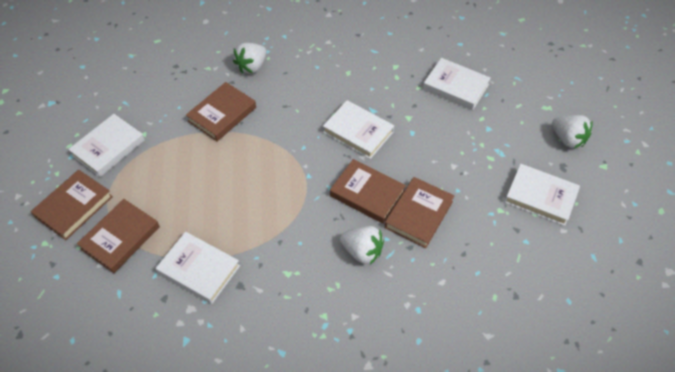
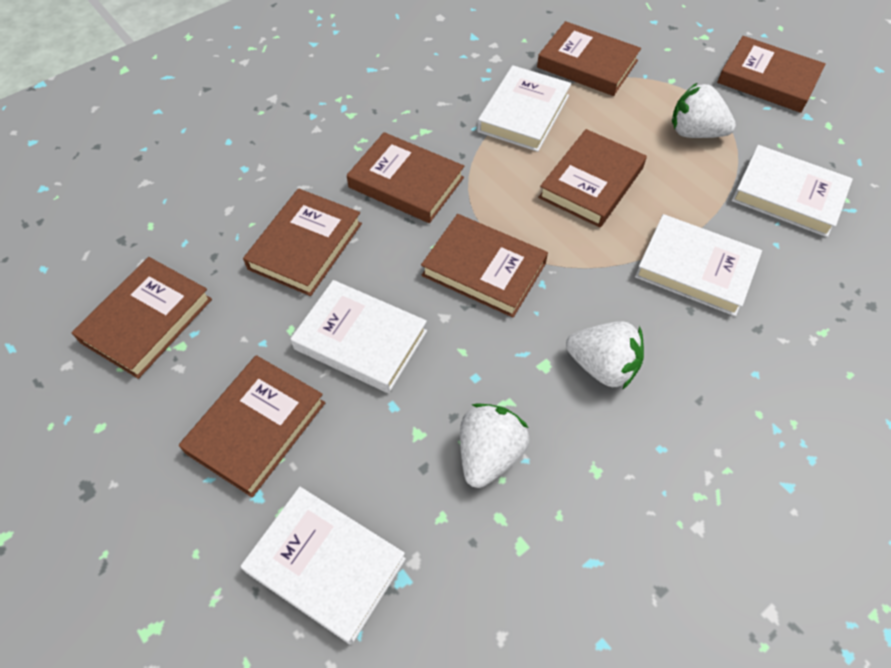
brown book: 5 -> 8

